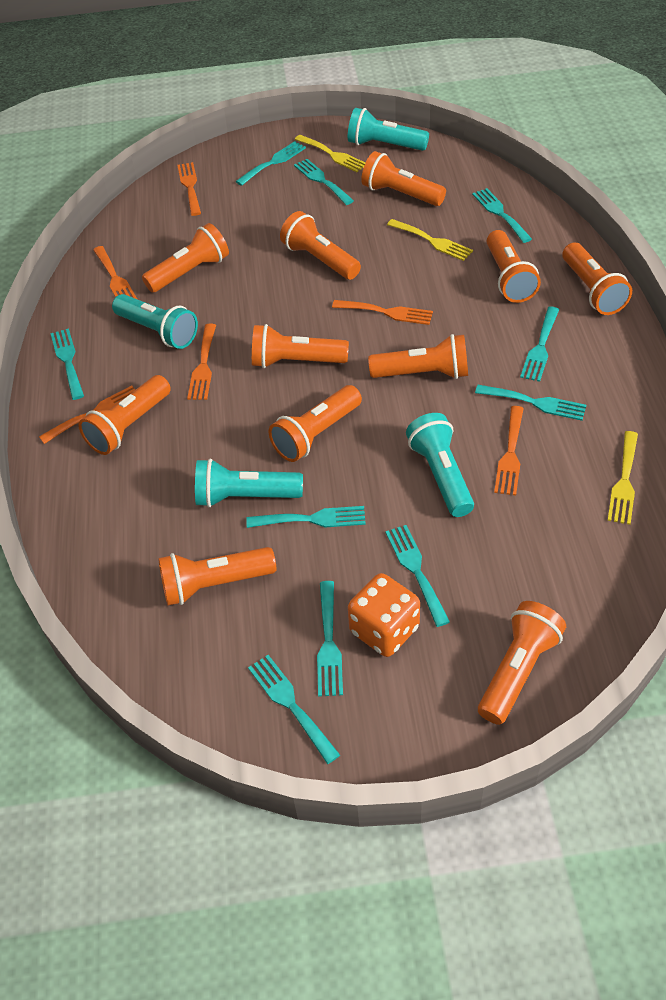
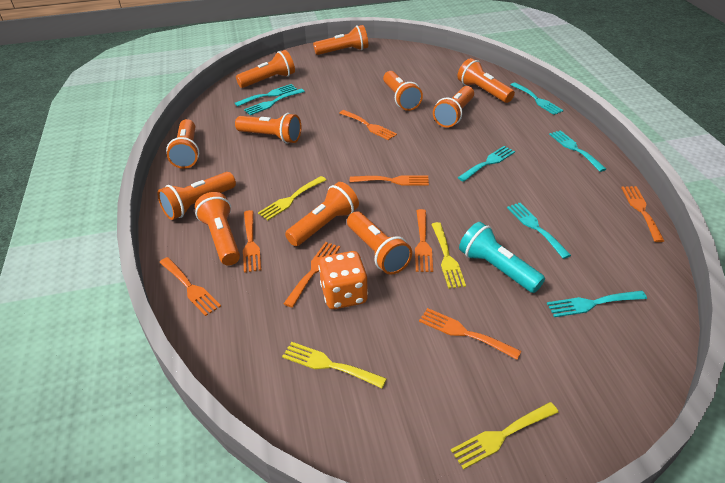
orange fork: 6 -> 8
turquoise flashlight: 4 -> 1
turquoise fork: 10 -> 7
yellow fork: 3 -> 4

